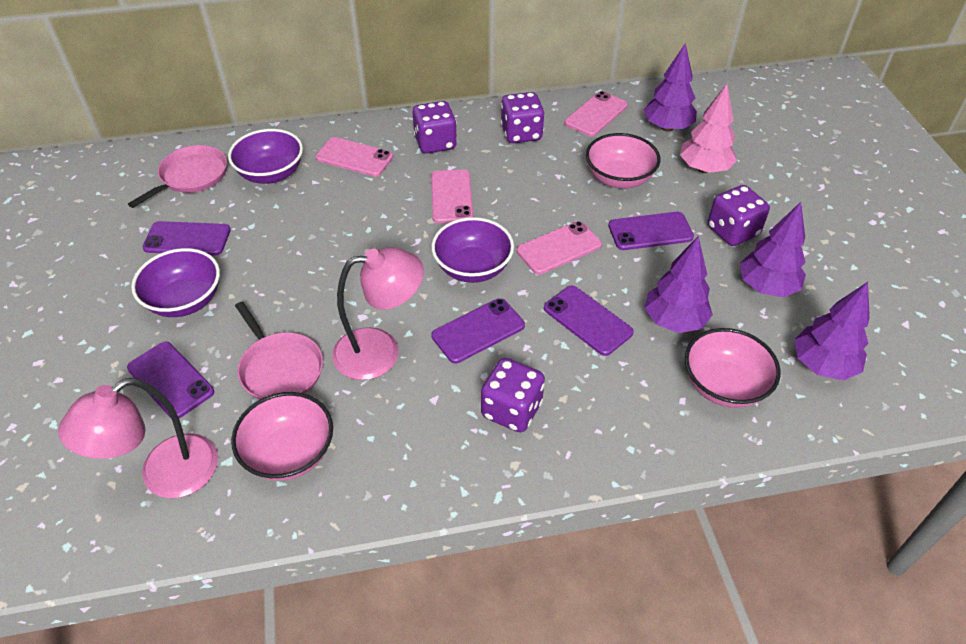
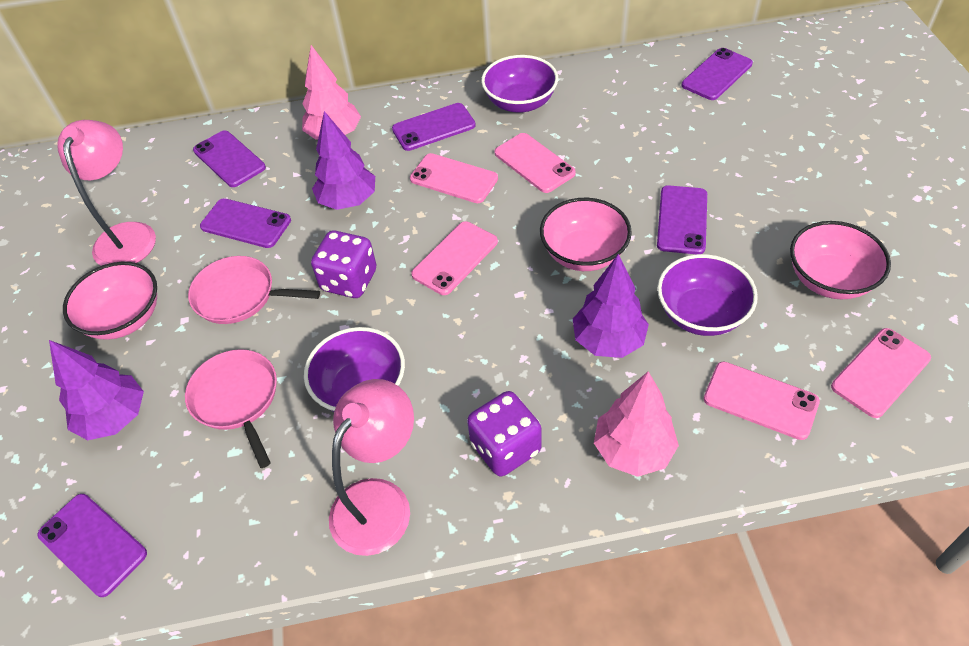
pink phone: 4 -> 5
pink tree: 1 -> 2
purple dice: 4 -> 2
purple phone: 5 -> 6
purple tree: 4 -> 3

